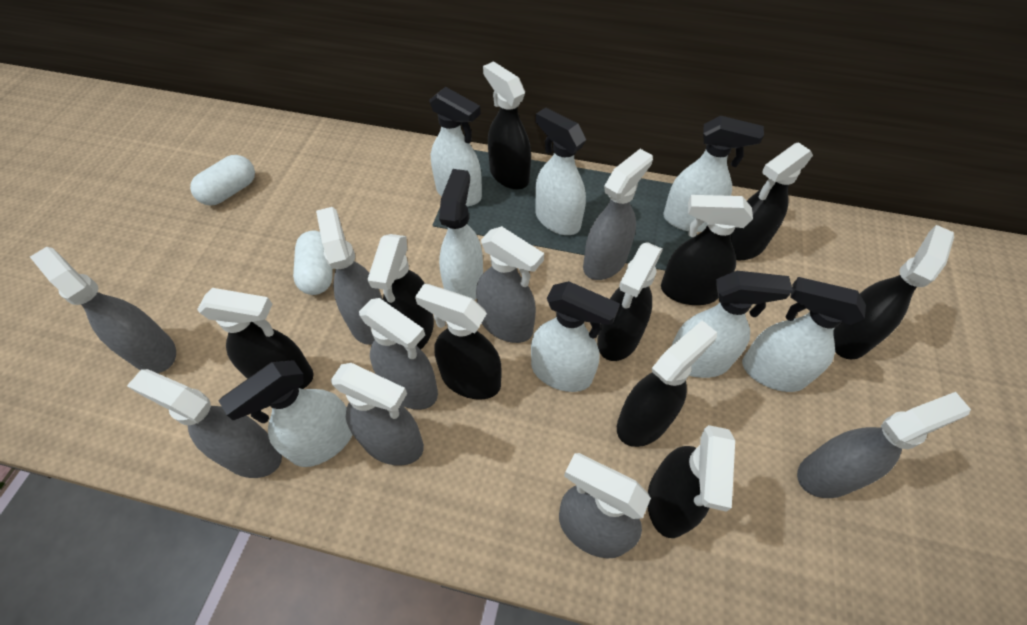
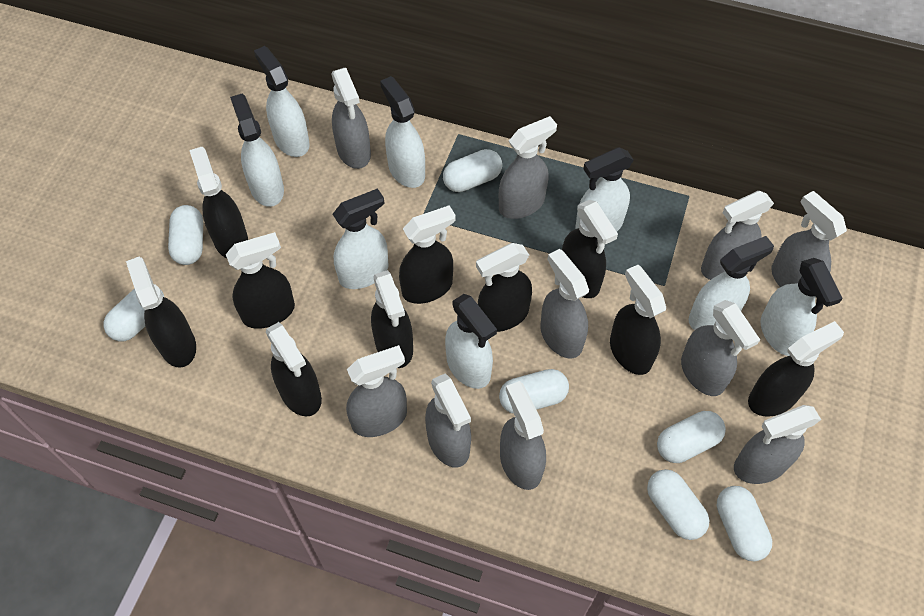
grey spray bottle: 9 -> 10
white capsule: 2 -> 7

